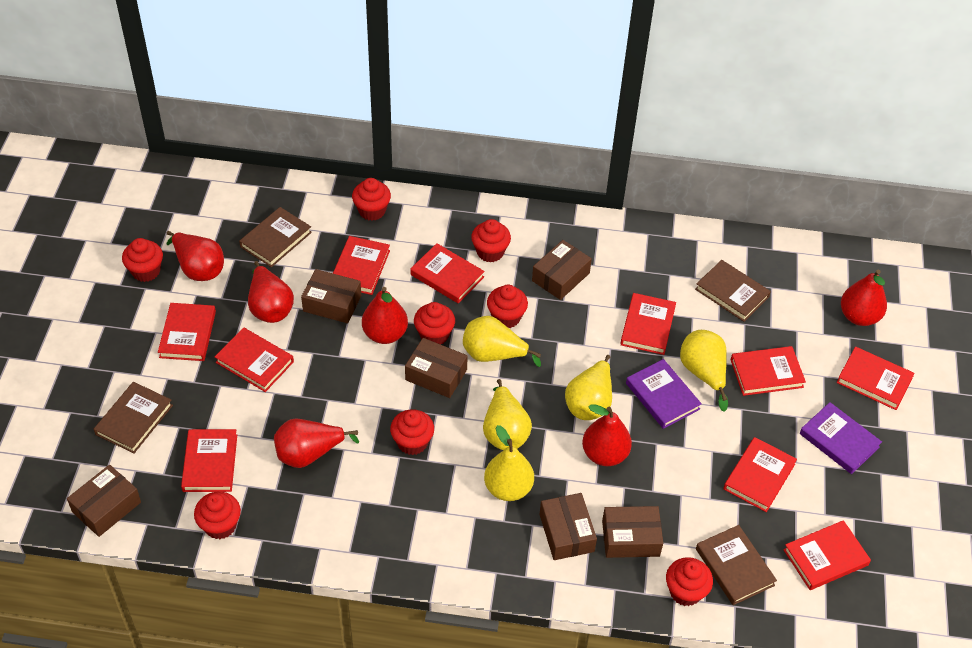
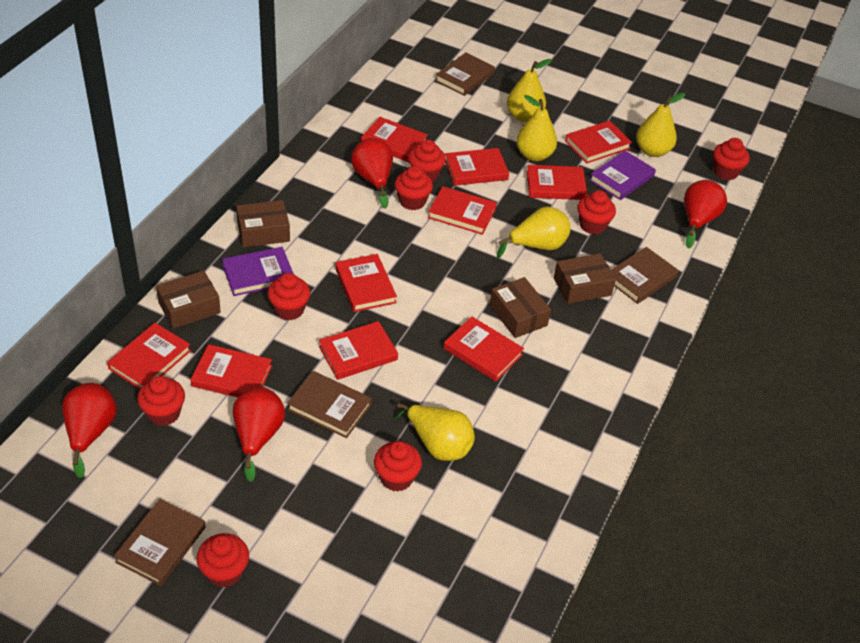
brown box: 6 -> 4
red pear: 6 -> 4

